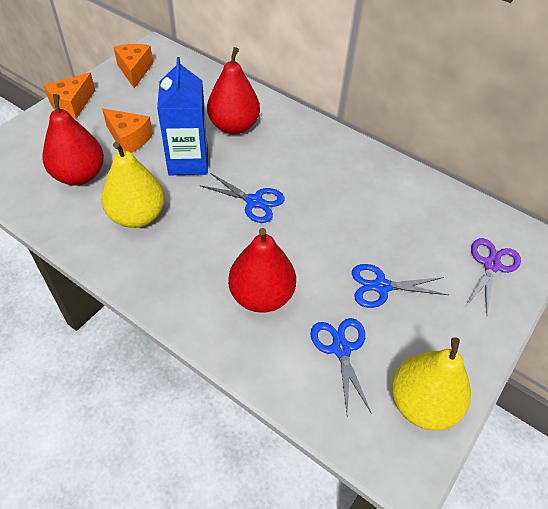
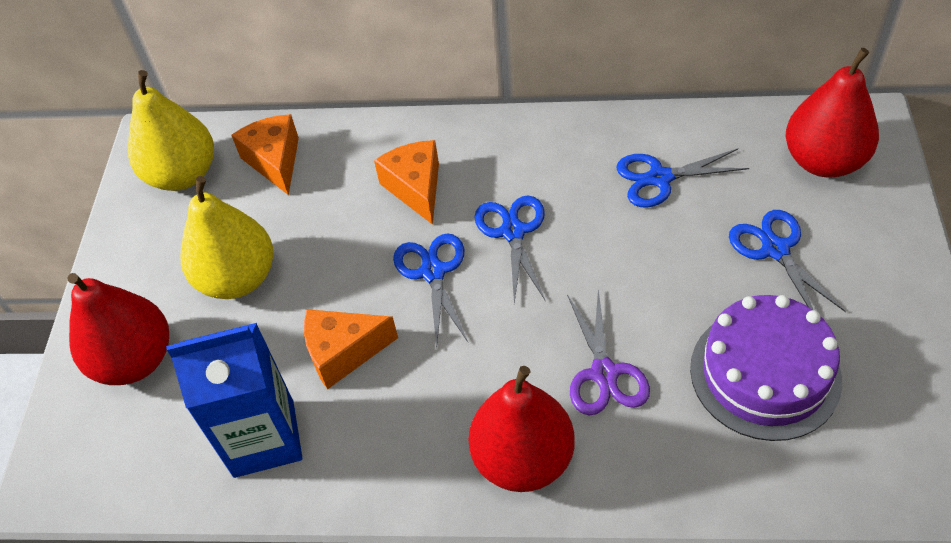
blue scissors: 3 -> 4
purple cake: 0 -> 1

